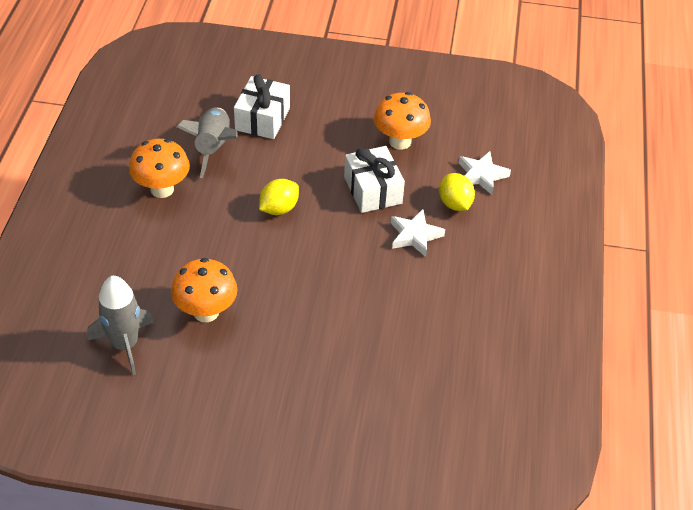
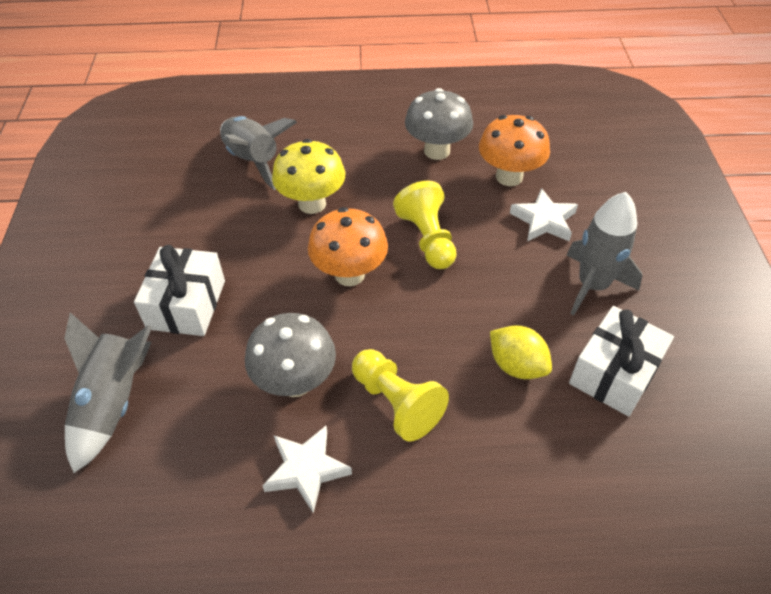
grey mushroom: 0 -> 2
grey rocket: 2 -> 3
orange mushroom: 3 -> 2
yellow lemon: 2 -> 1
yellow mushroom: 0 -> 1
yellow pawn: 0 -> 2

